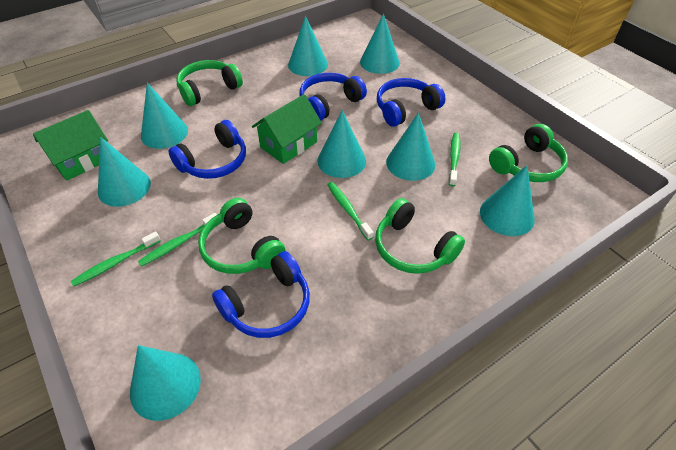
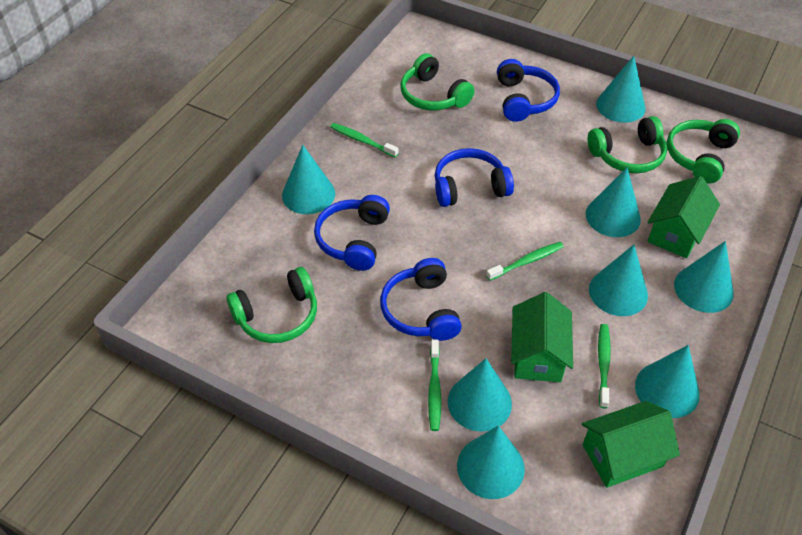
green house: 2 -> 3

